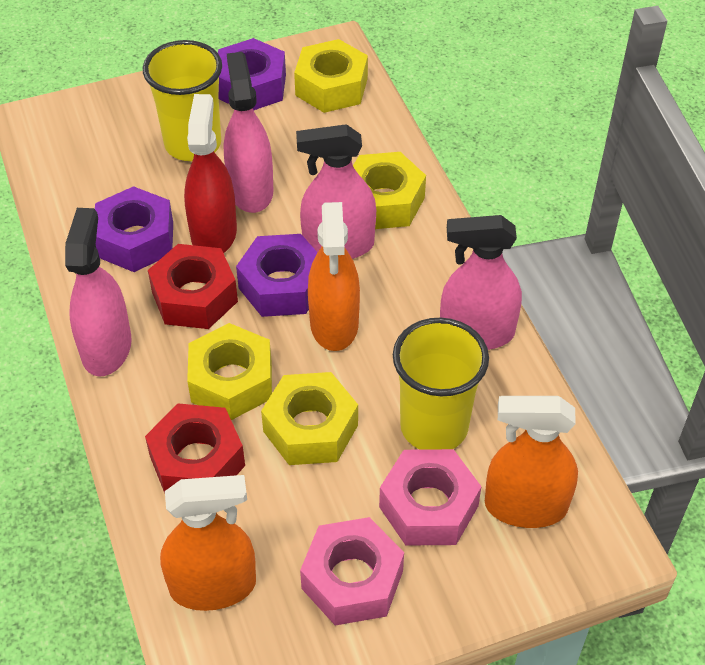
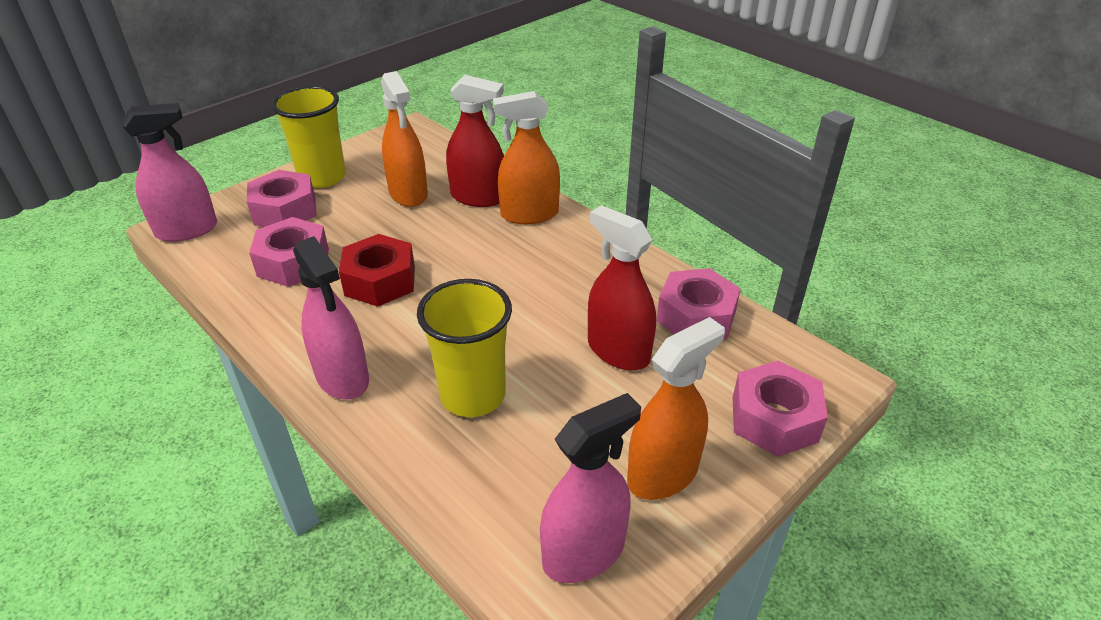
pink nut: 2 -> 4
pink spray bottle: 4 -> 3
purple nut: 3 -> 0
red nut: 2 -> 1
red spray bottle: 1 -> 2
yellow nut: 4 -> 0

